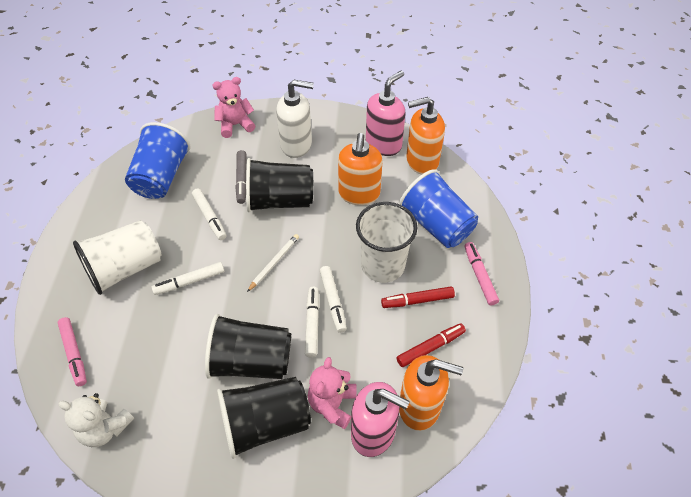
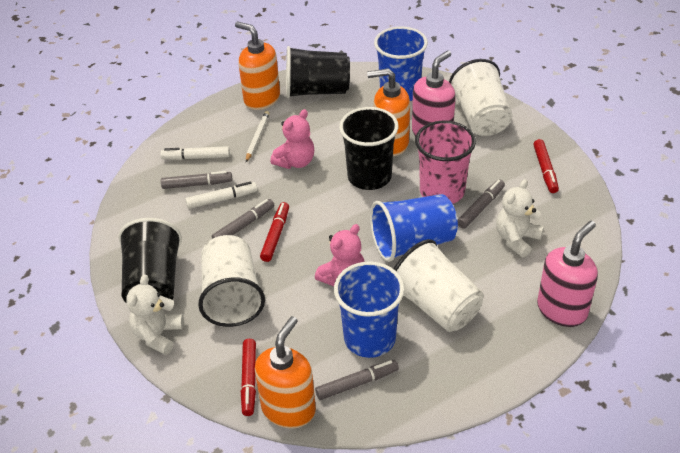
blue cup: 2 -> 3
grey marker: 1 -> 4
pink cup: 0 -> 1
pink marker: 2 -> 0
red marker: 2 -> 3
white cup: 2 -> 3
white marker: 4 -> 2
white soap dispenser: 1 -> 0
white teddy bear: 1 -> 2

